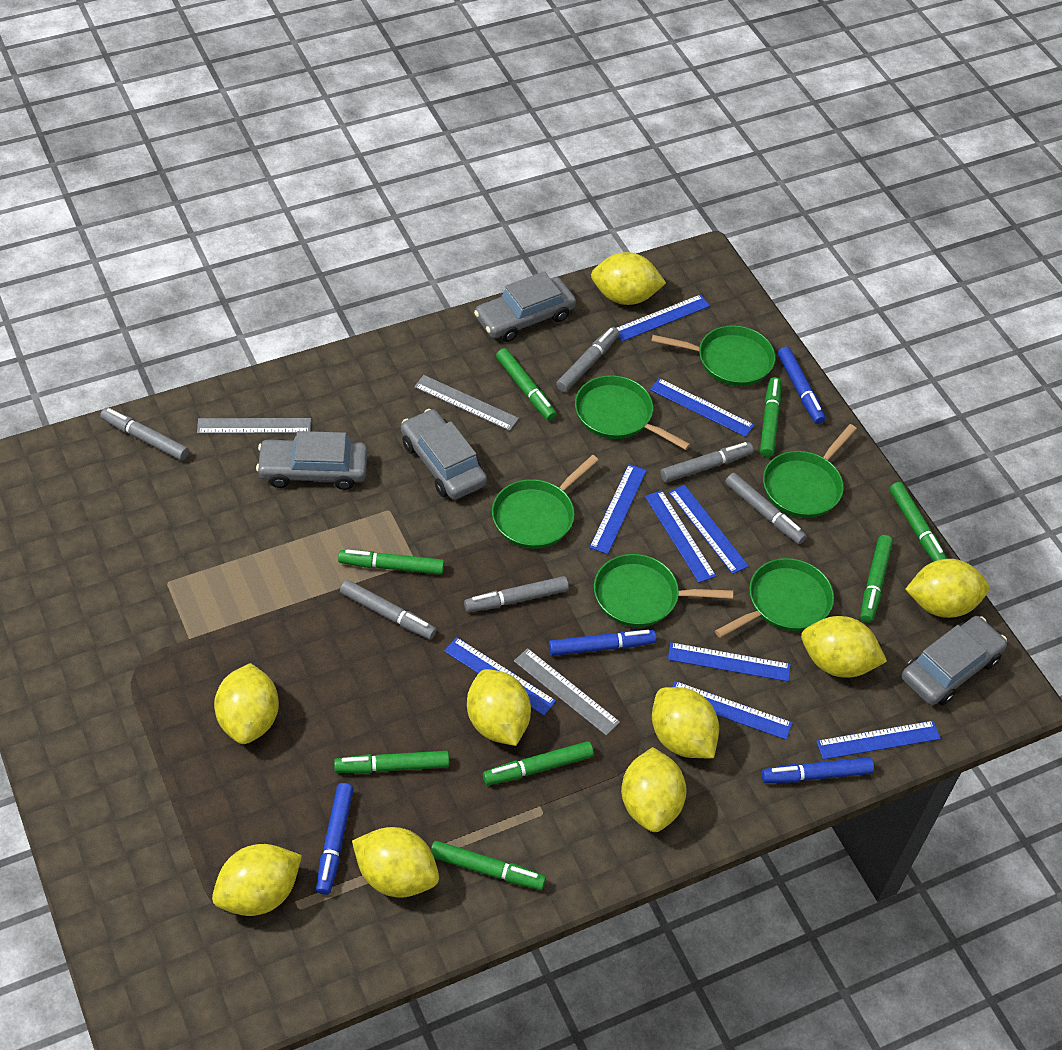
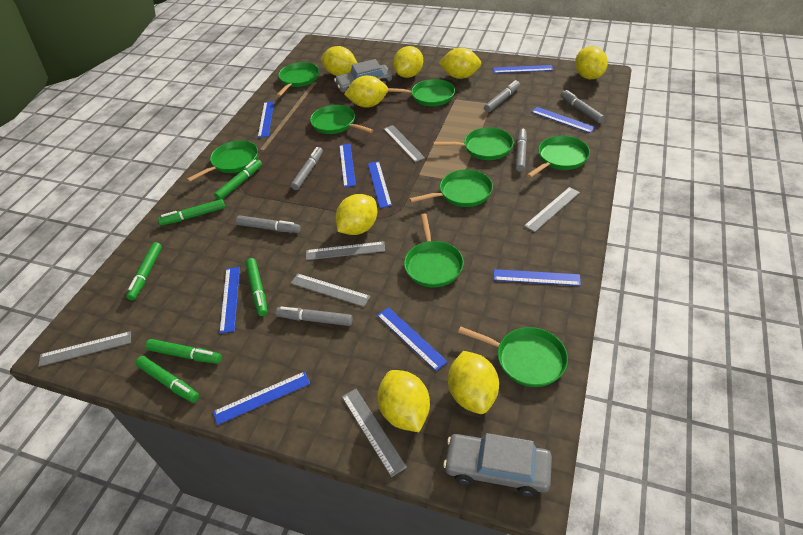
blue marker: 4 -> 0
green marker: 8 -> 6
green pan: 6 -> 9
grey car: 4 -> 2
grey ruler: 3 -> 6
yellow lemon: 9 -> 8

